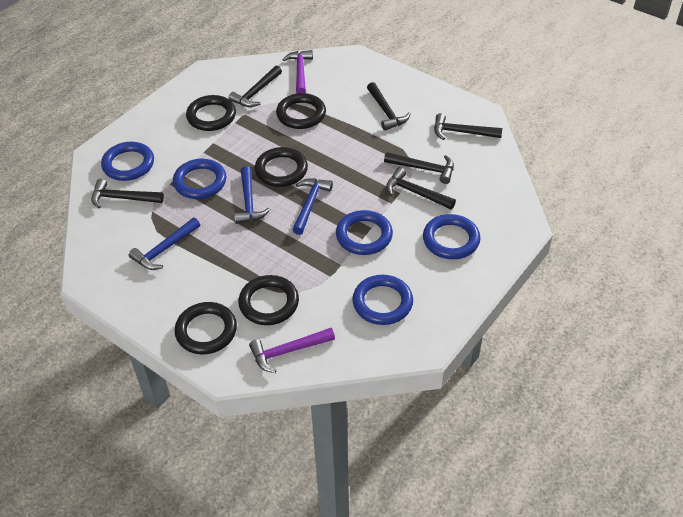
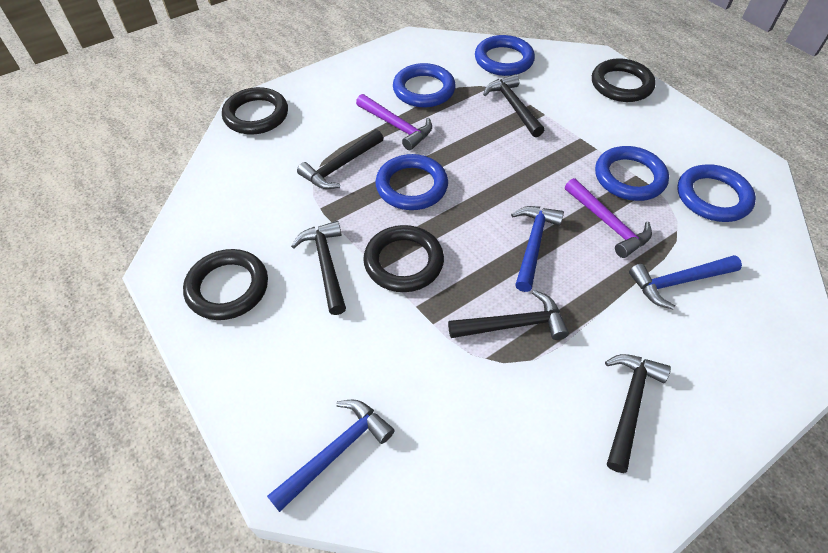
black hammer: 6 -> 5
black ring: 5 -> 4

